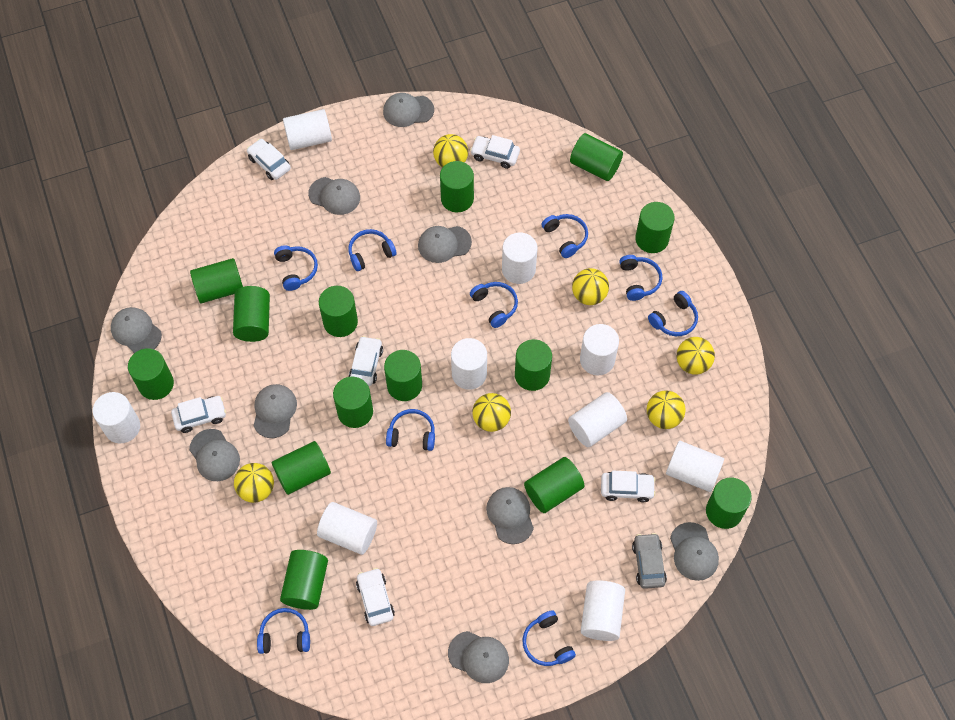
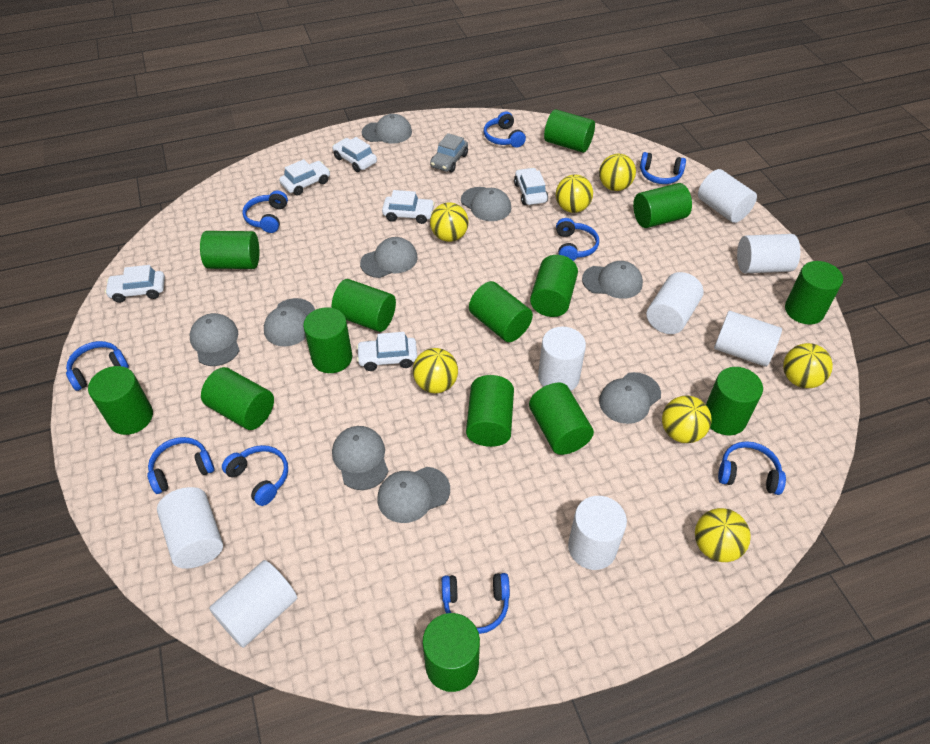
white cylinder: 9 -> 8
yellow ball: 6 -> 7

